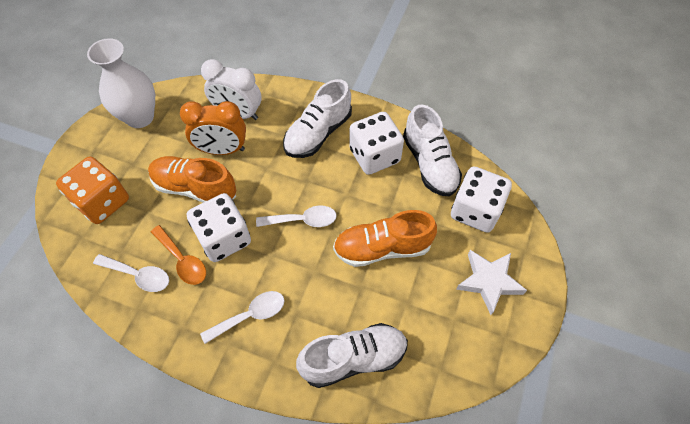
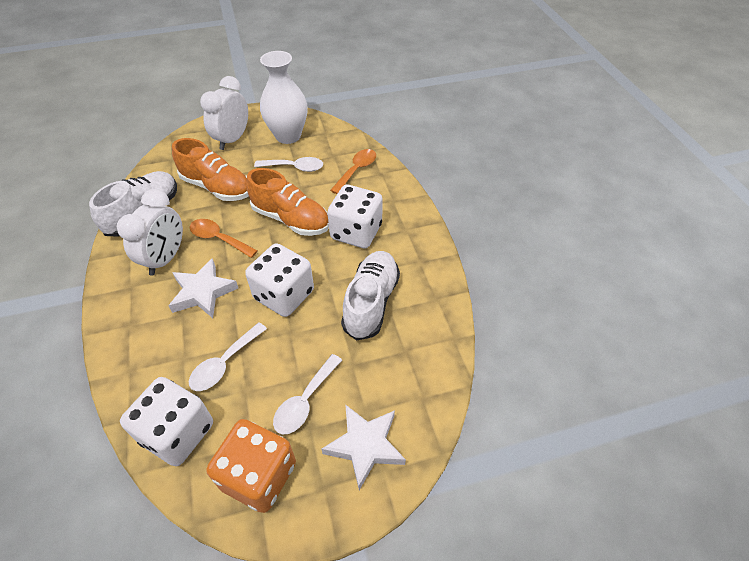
orange clock: 1 -> 0
orange spoon: 1 -> 2
white clock: 1 -> 2
white shoe: 3 -> 2
white star: 1 -> 2

